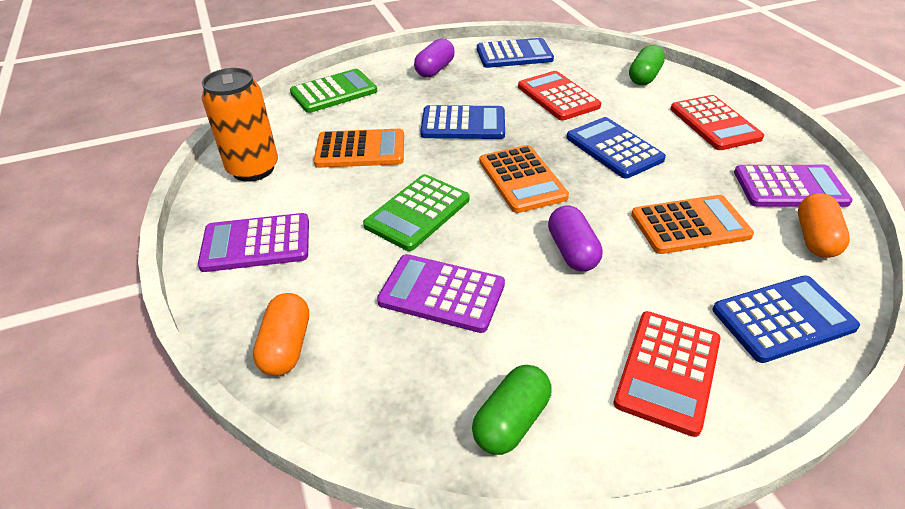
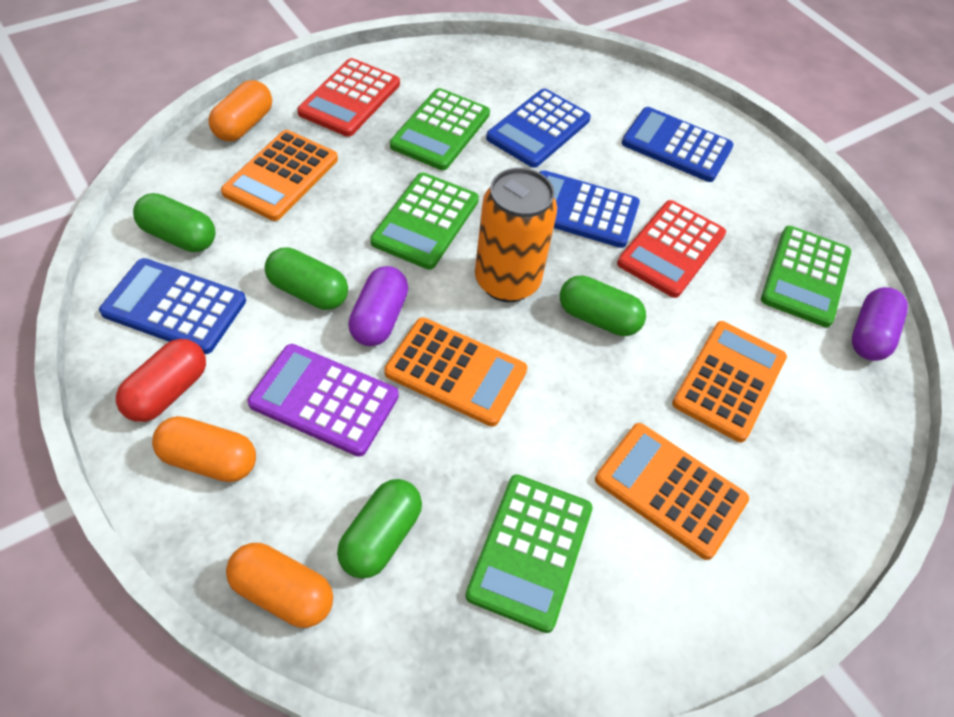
green calculator: 2 -> 4
green capsule: 2 -> 4
orange calculator: 3 -> 4
orange capsule: 2 -> 3
purple calculator: 3 -> 1
red calculator: 3 -> 2
red capsule: 0 -> 1

